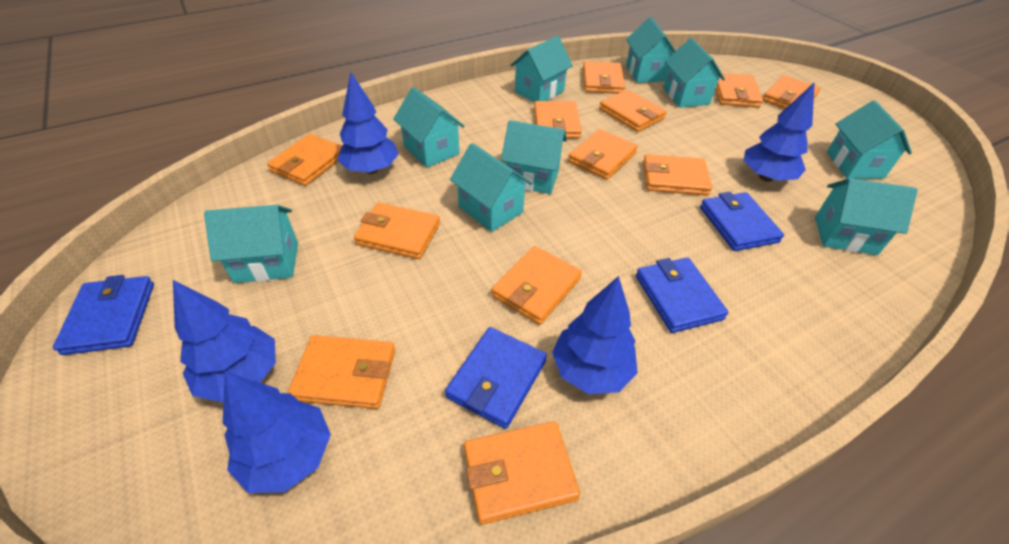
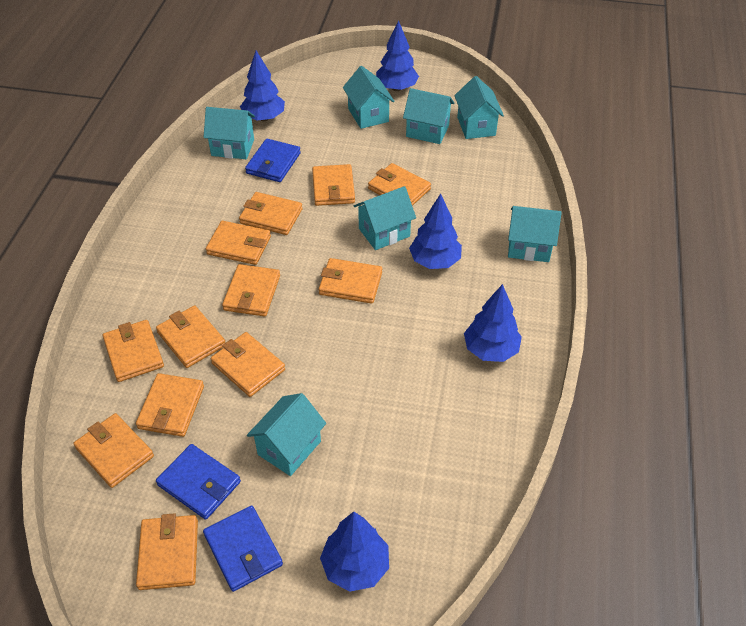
blue wallet: 4 -> 3
turquoise house: 9 -> 7

